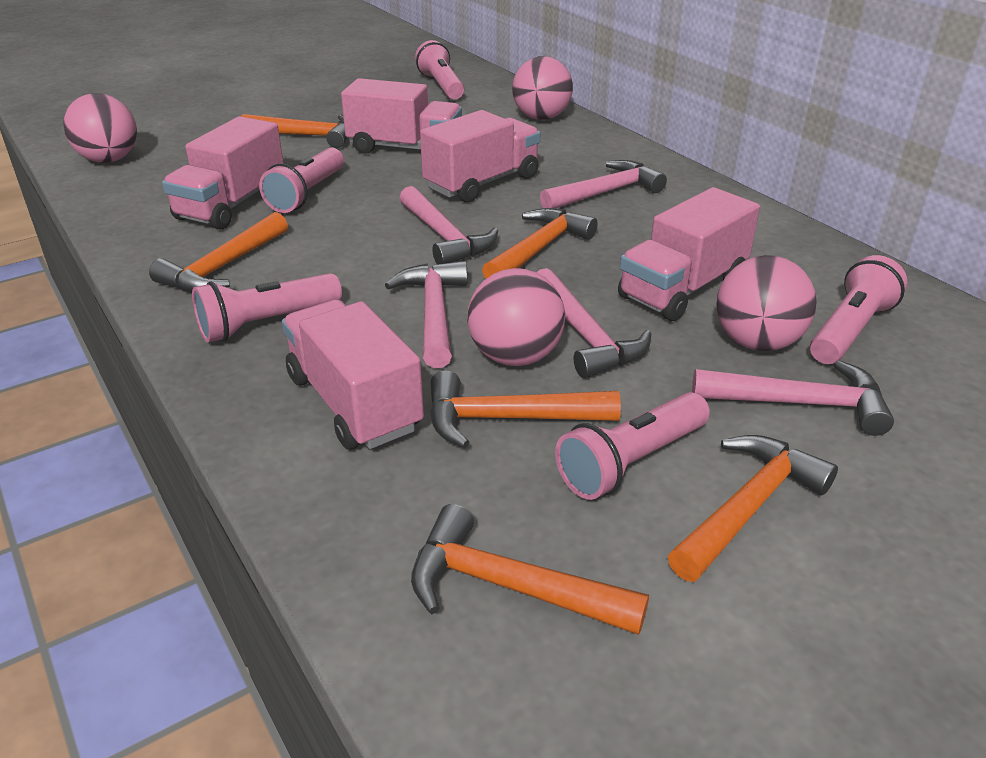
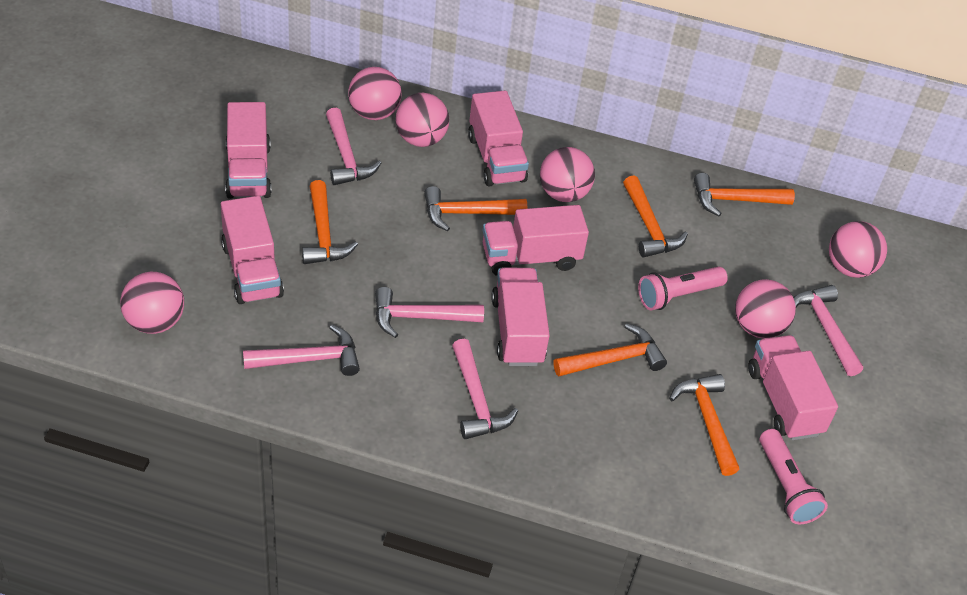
pink ball: 4 -> 6
pink flashlight: 5 -> 2
pink truck: 5 -> 6

